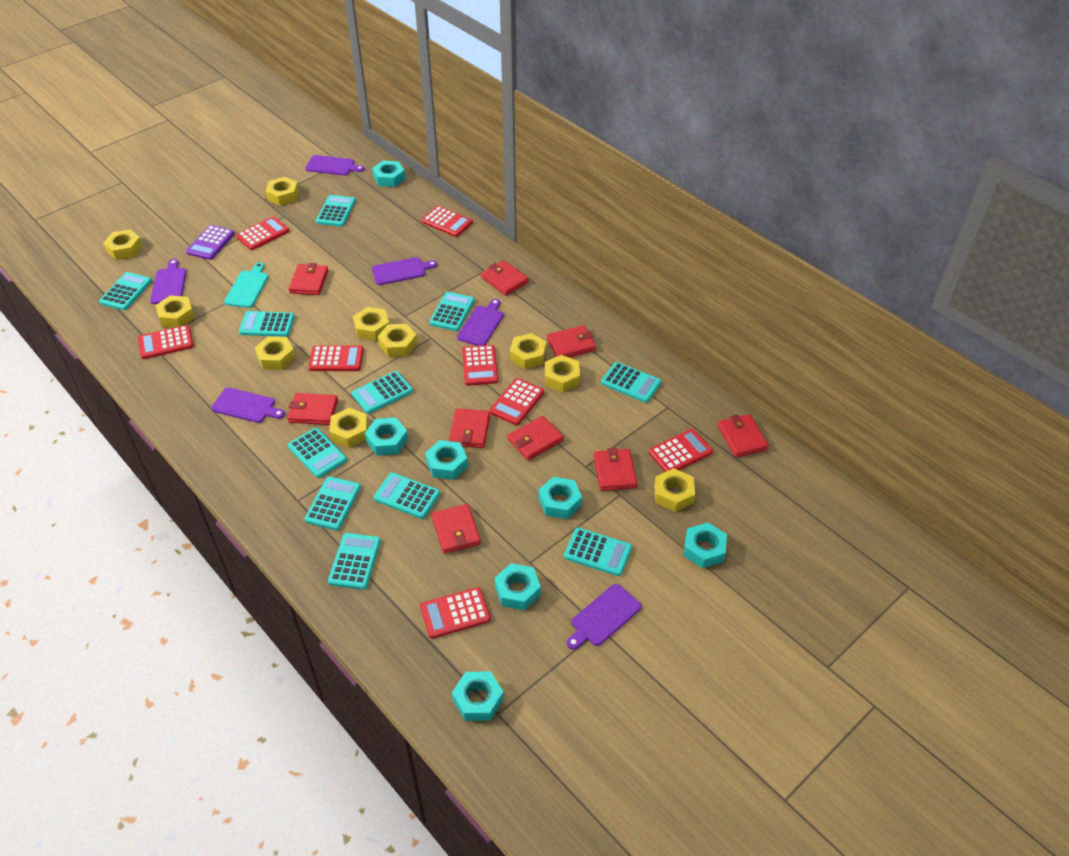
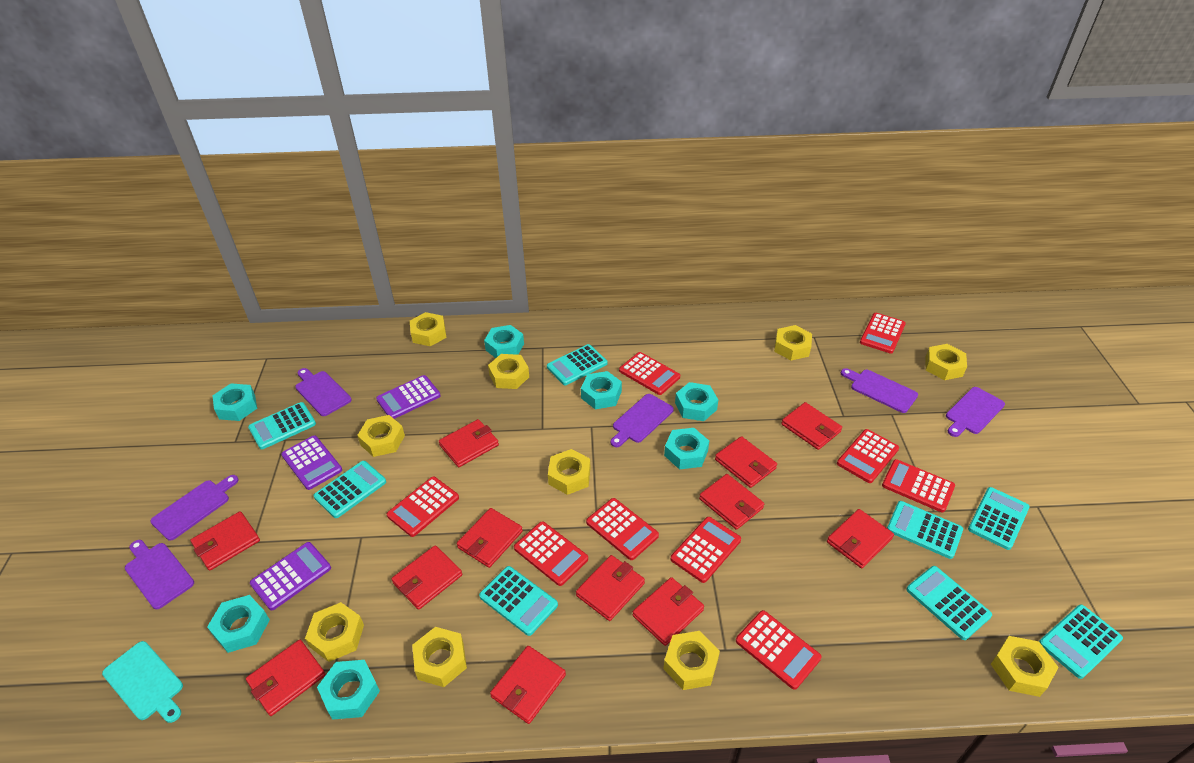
purple calculator: 1 -> 3
red calculator: 8 -> 9
red wallet: 9 -> 12
turquoise calculator: 11 -> 8

